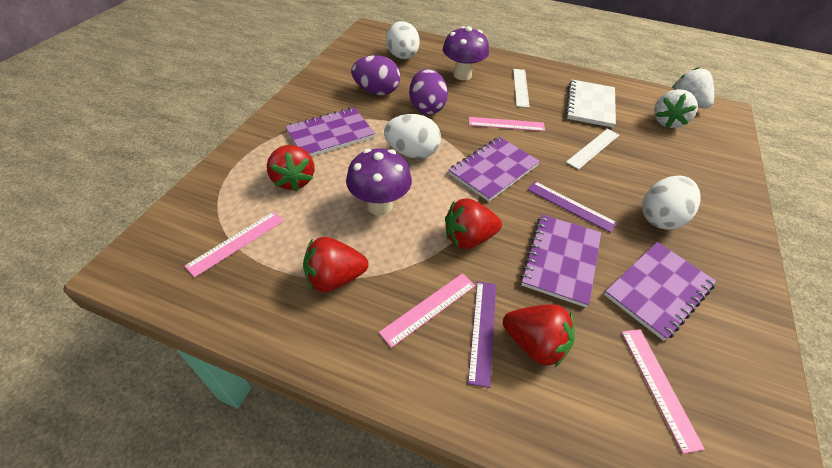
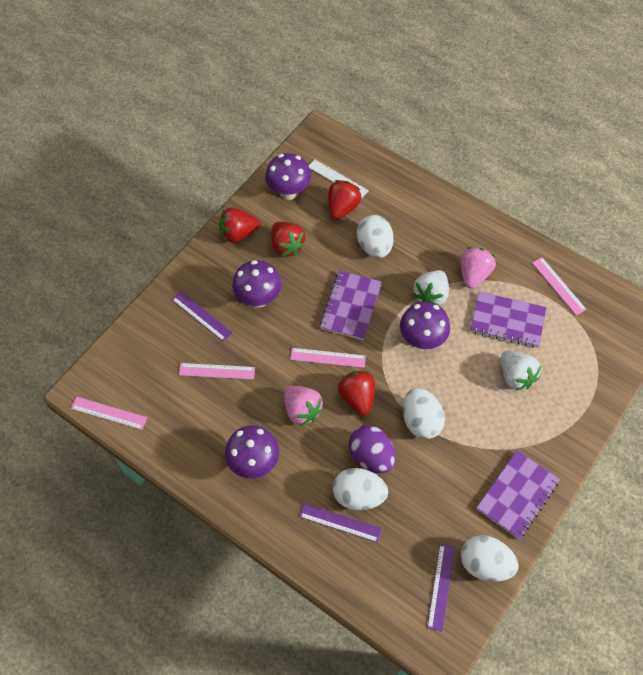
pink strawberry: 0 -> 2
purple egg: 2 -> 1
purple mushroom: 2 -> 4
purple notebook: 4 -> 3
purple ruler: 2 -> 3
white egg: 3 -> 4
white notebook: 1 -> 0
white ruler: 2 -> 1

